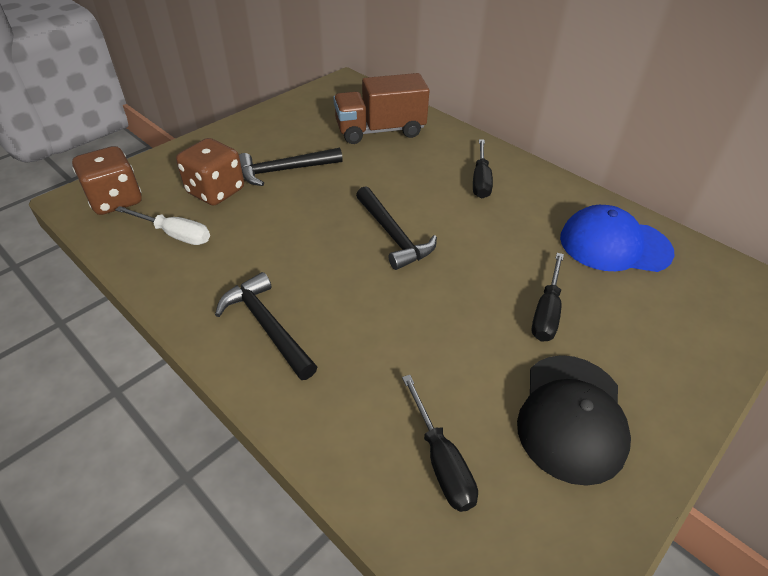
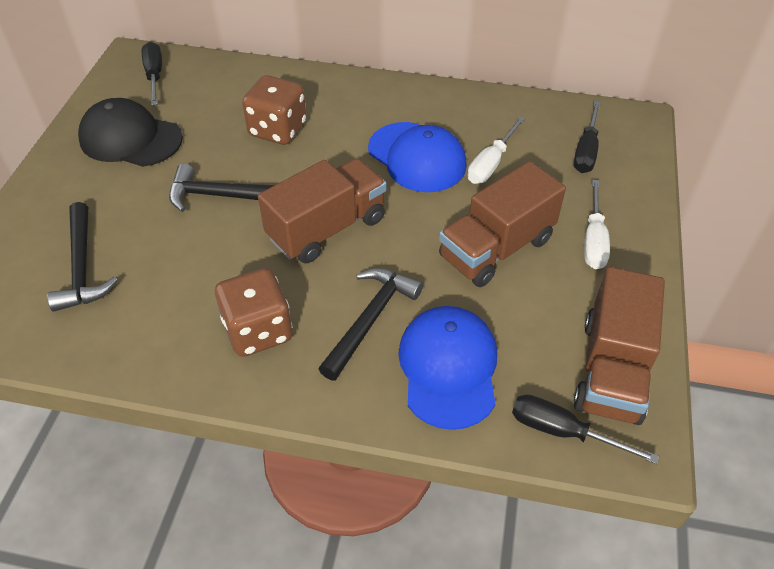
blue cap: 1 -> 2
brown truck: 1 -> 3
white screwdriver: 1 -> 2

